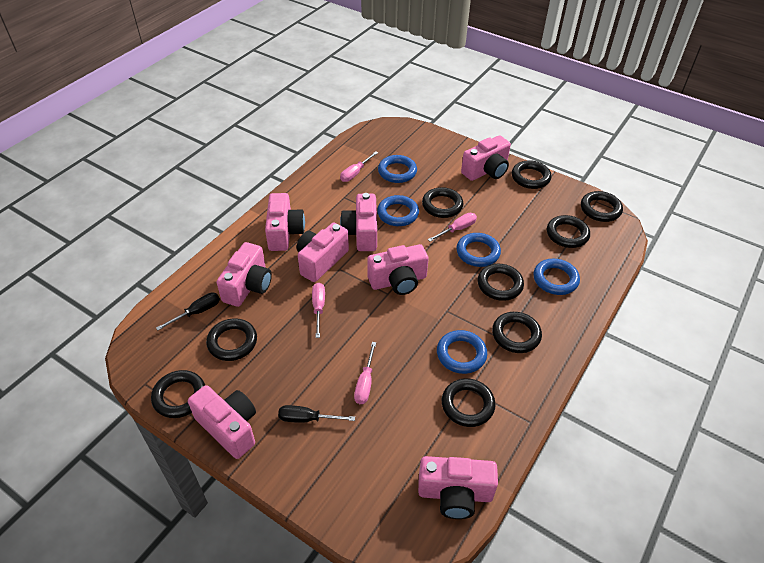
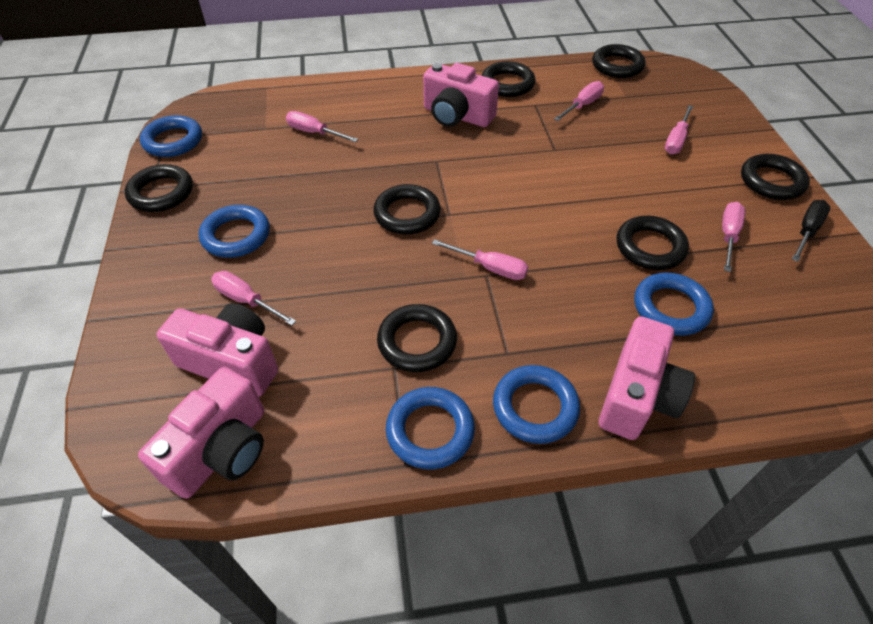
black ring: 9 -> 7
black screwdriver: 2 -> 1
pink camera: 8 -> 4
pink screwdriver: 4 -> 6

